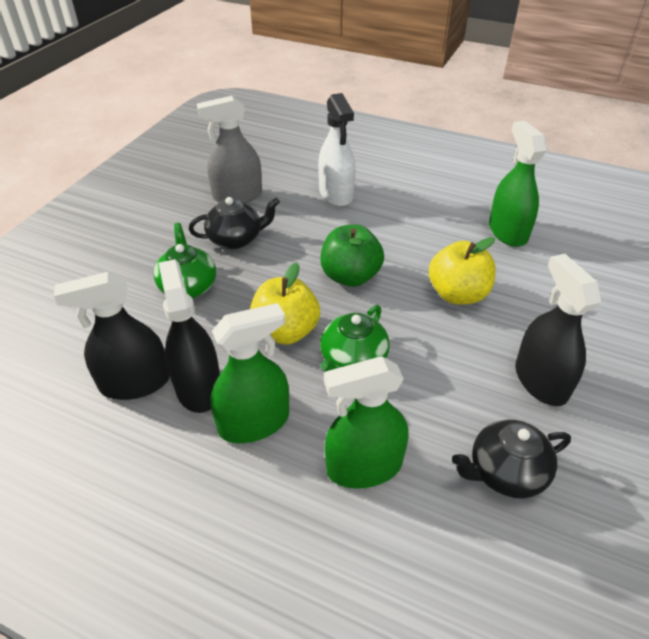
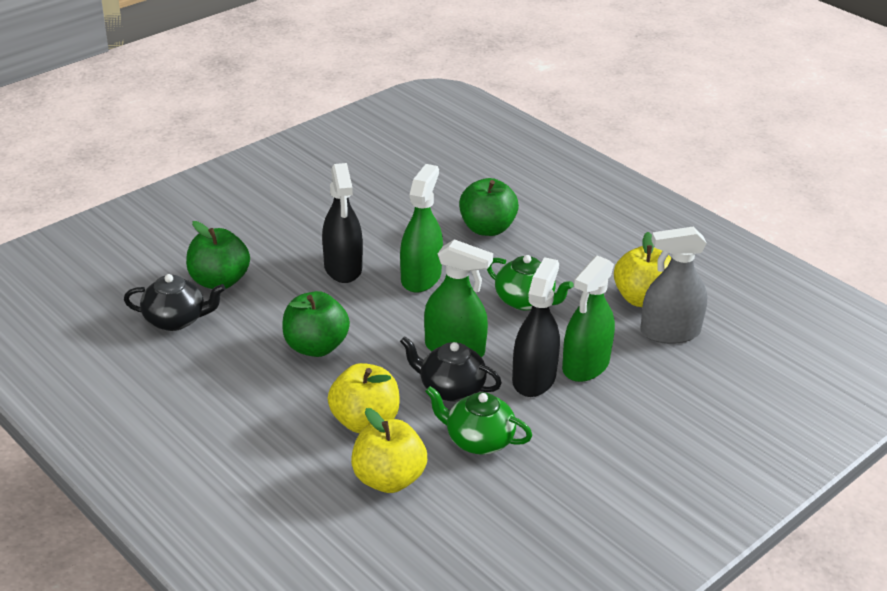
black spray bottle: 3 -> 2
green apple: 1 -> 3
white spray bottle: 1 -> 0
yellow apple: 2 -> 3

